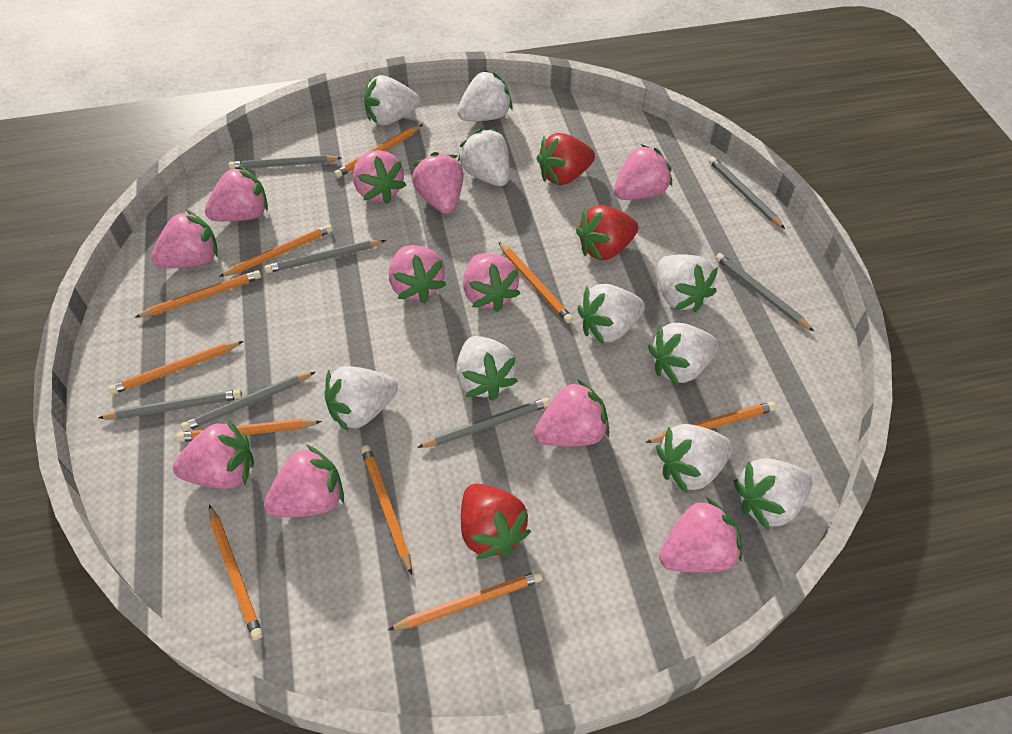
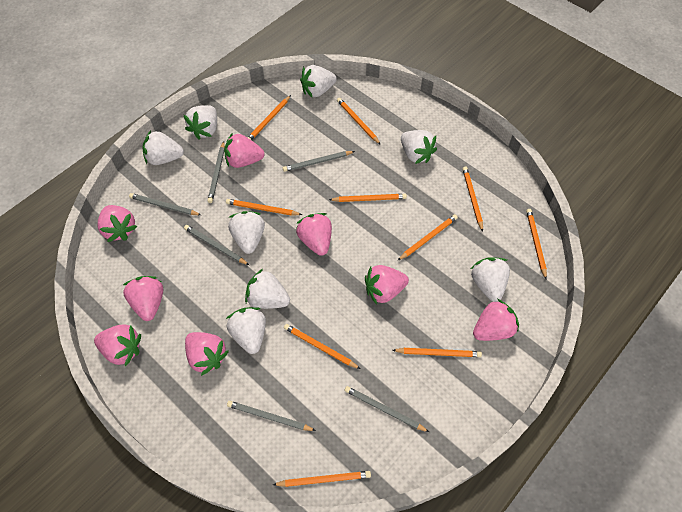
grey pencil: 7 -> 6
pink strawberry: 11 -> 8
red strawberry: 3 -> 0
white strawberry: 10 -> 8

